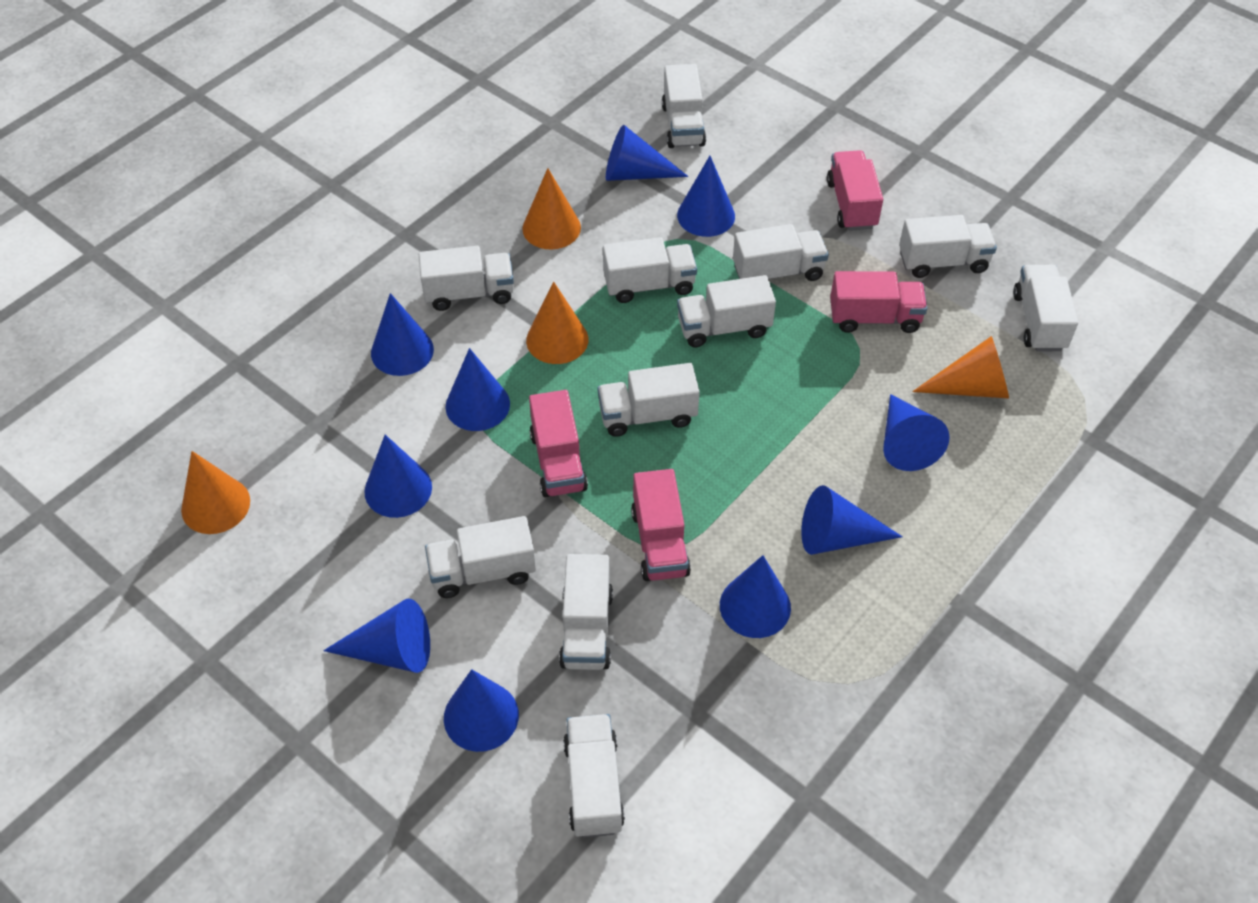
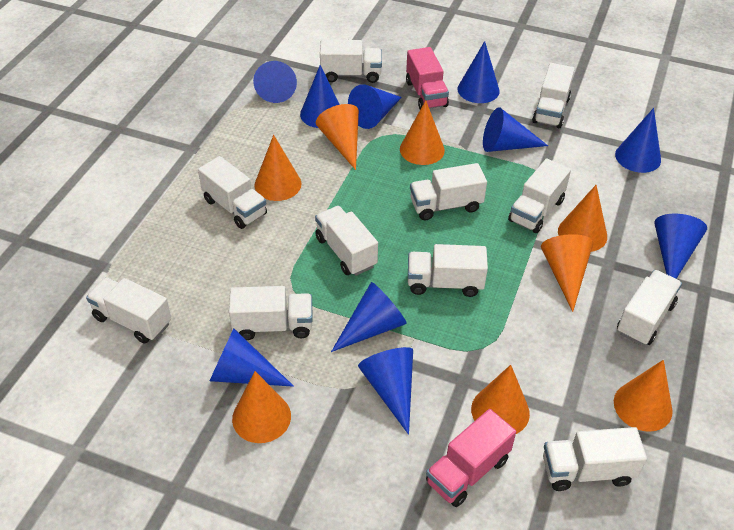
orange cone: 4 -> 8
pink truck: 4 -> 2

